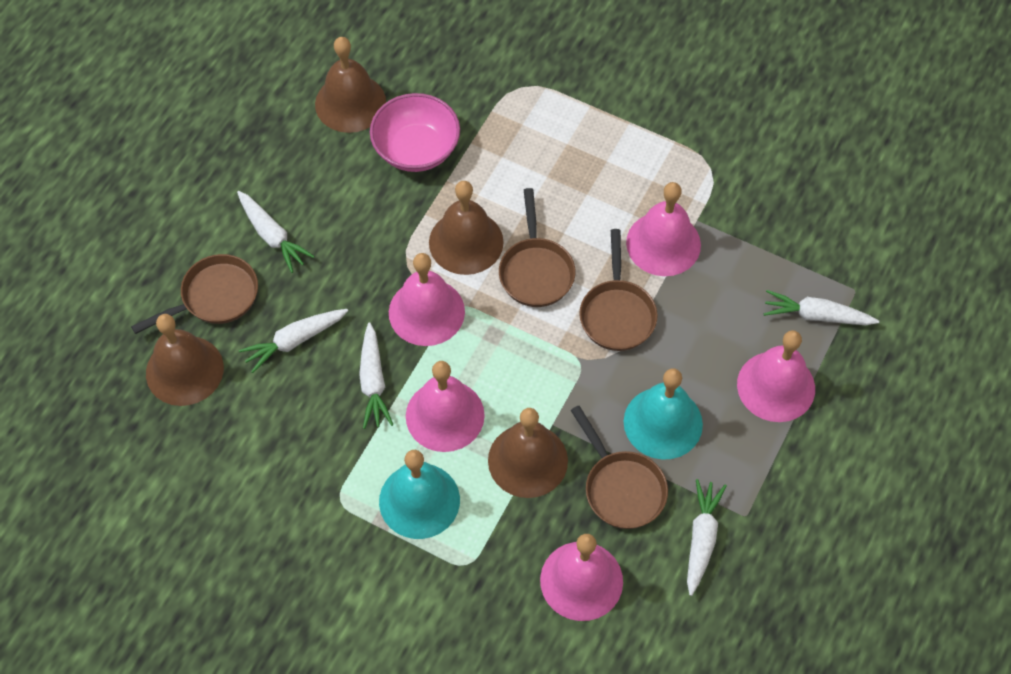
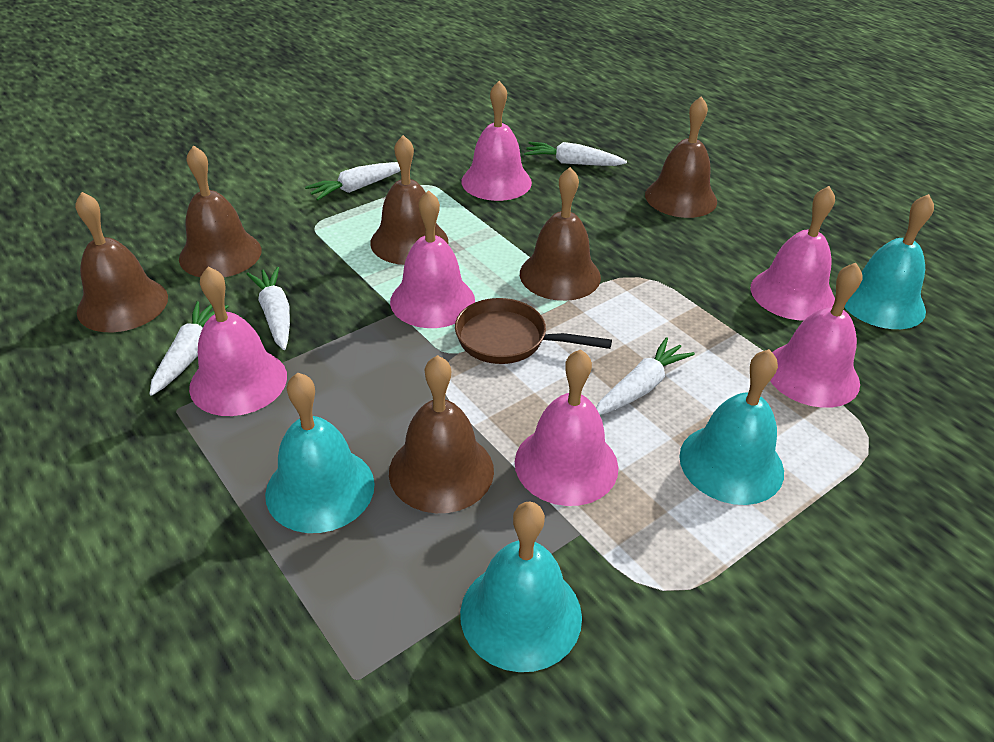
brown bell: 4 -> 6
brown pan: 4 -> 1
pink bell: 5 -> 6
pink bowl: 1 -> 0
turquoise bell: 2 -> 4

